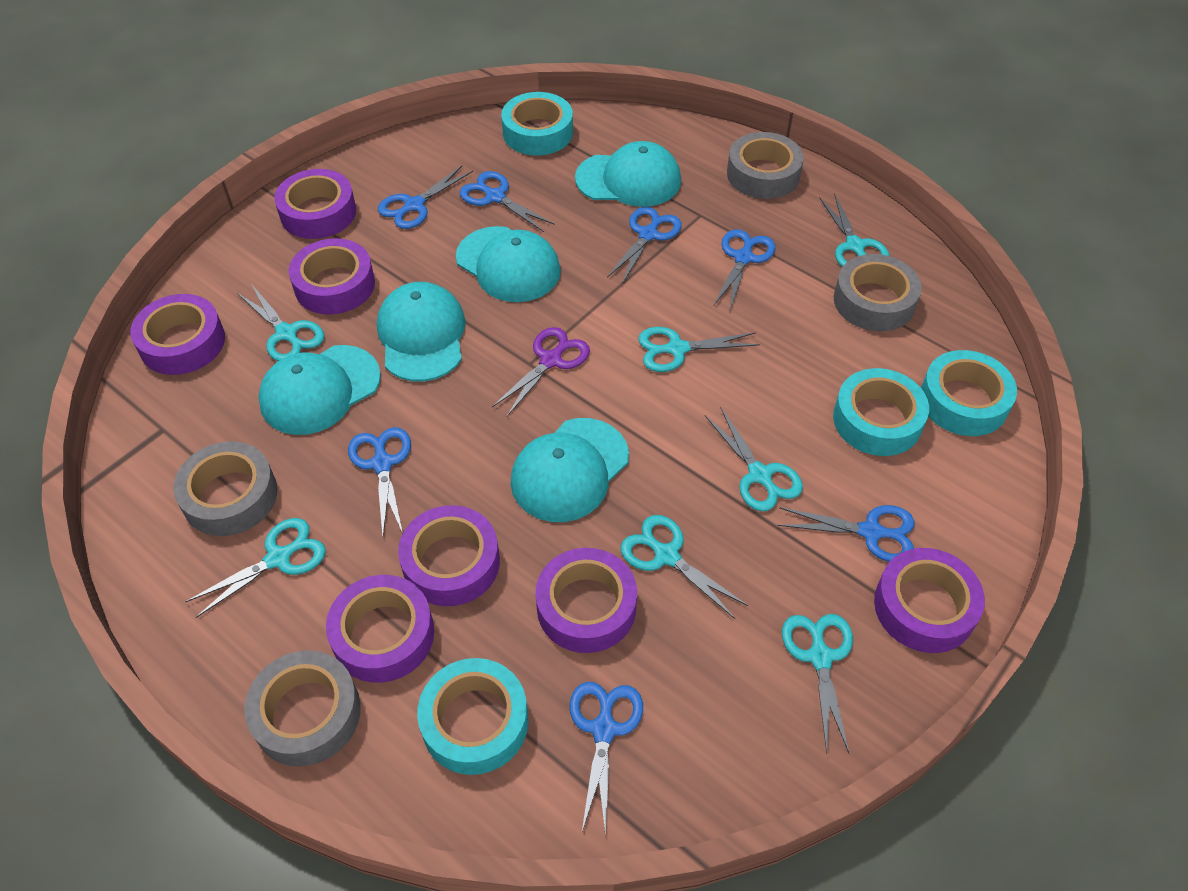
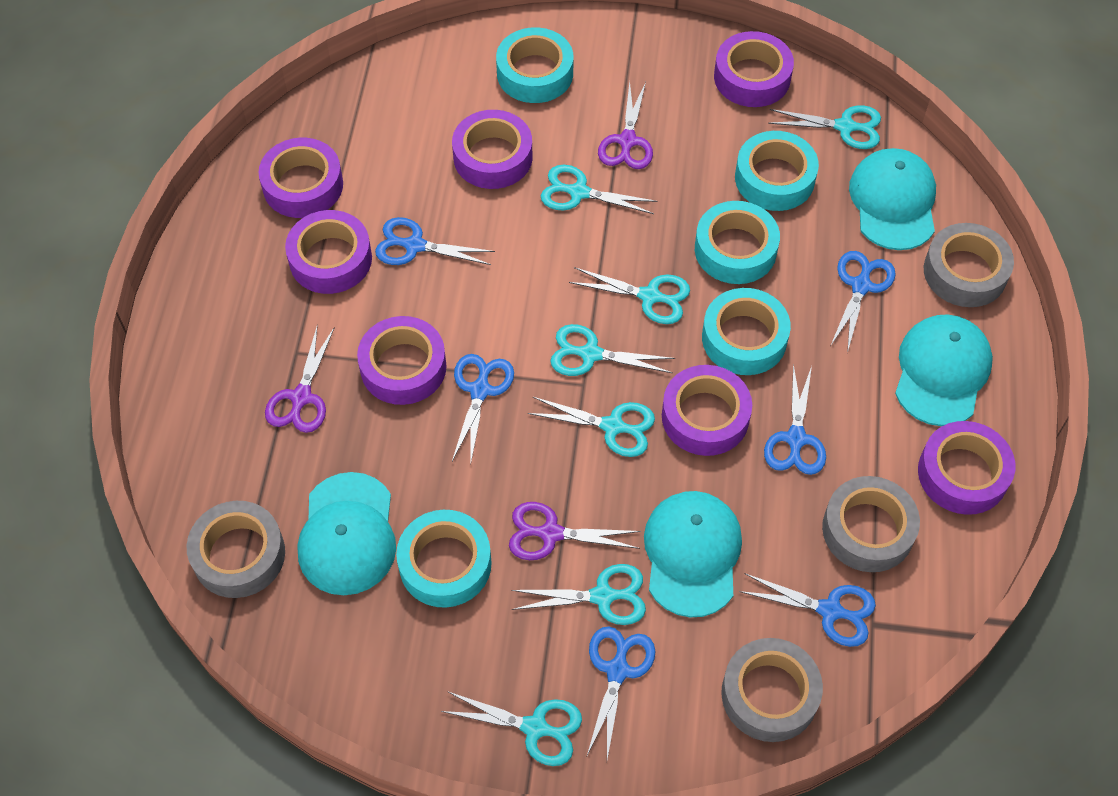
blue scissors: 7 -> 6
purple scissors: 1 -> 3
turquoise cap: 5 -> 4
turquoise tape: 4 -> 5

